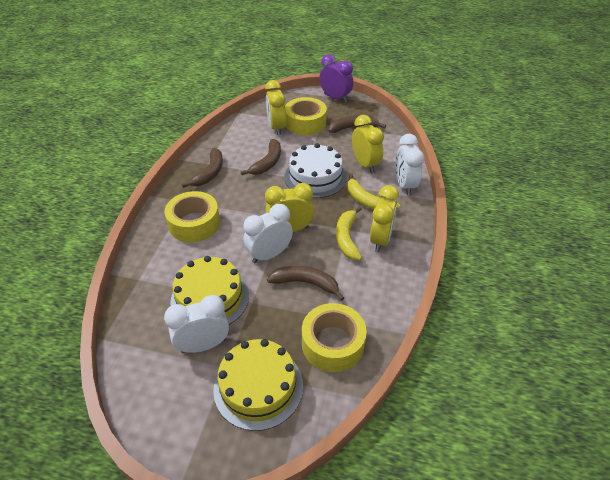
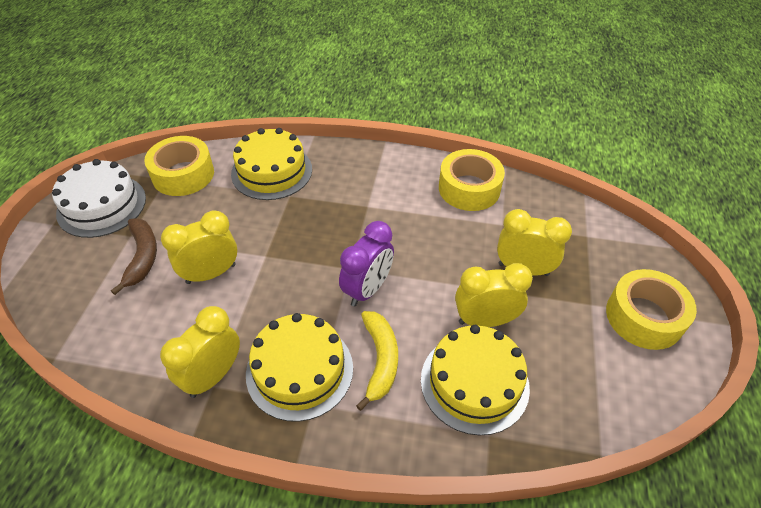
brown banana: 4 -> 1
white clock: 3 -> 0
yellow banana: 2 -> 1
yellow cake: 2 -> 3

